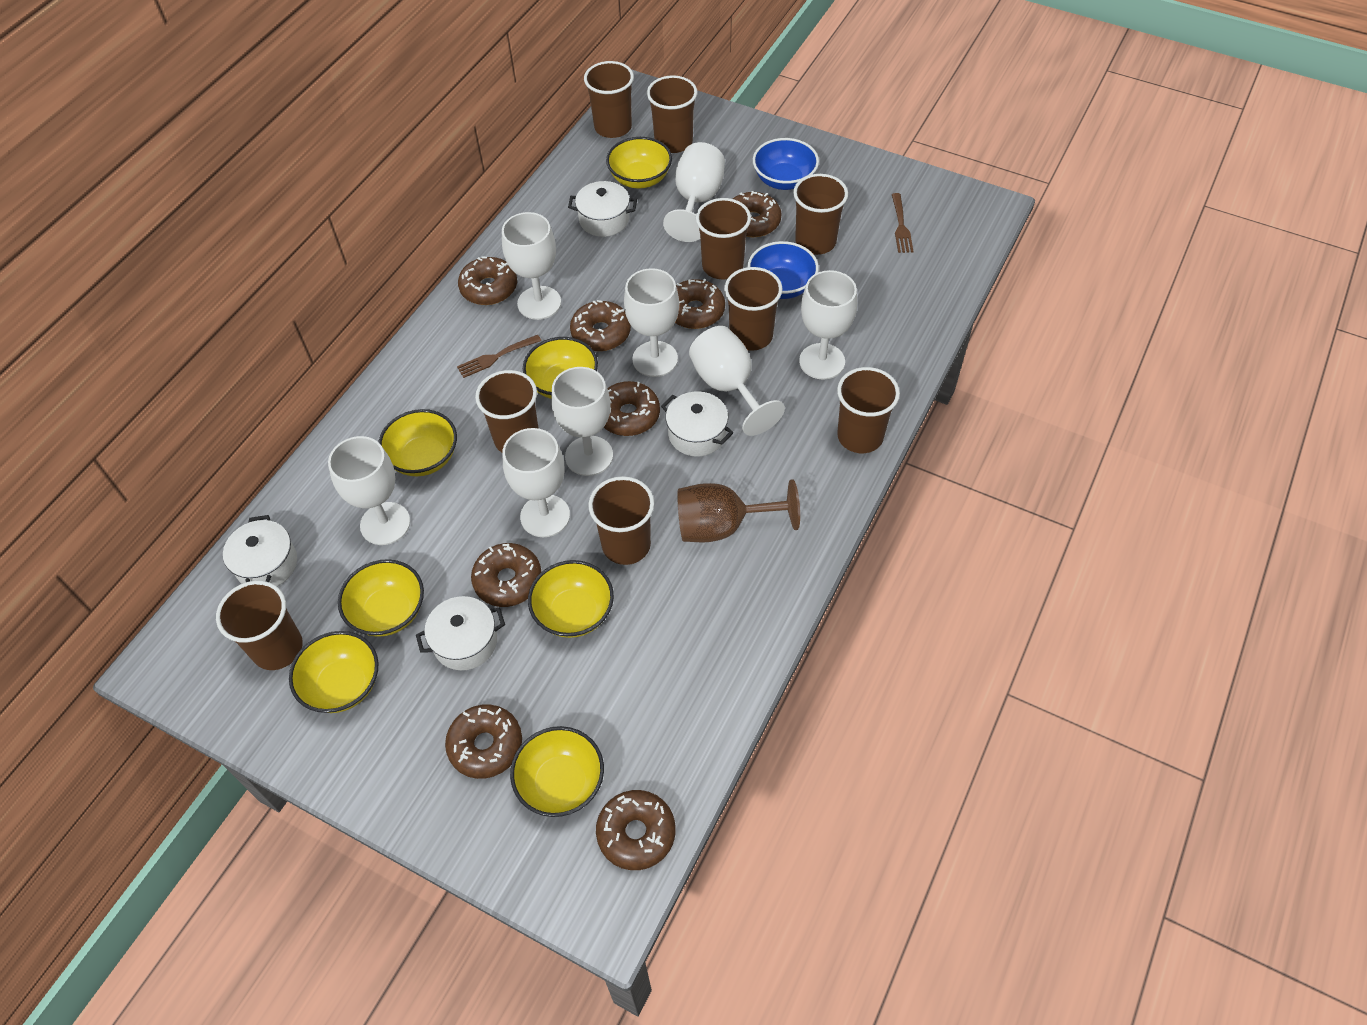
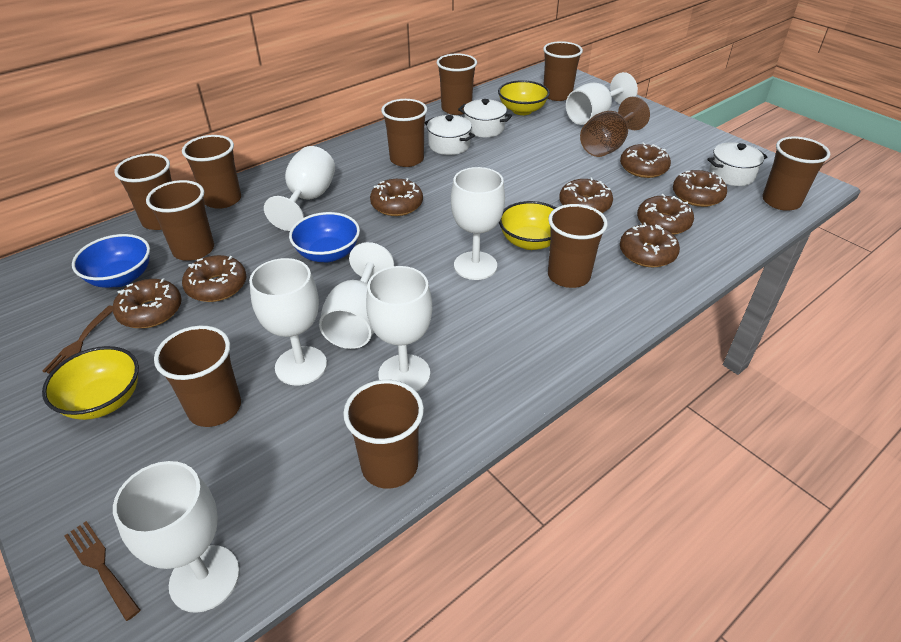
brown cup: 9 -> 10
white goblet: 8 -> 7
white pot: 4 -> 3
yellow bowl: 7 -> 3

